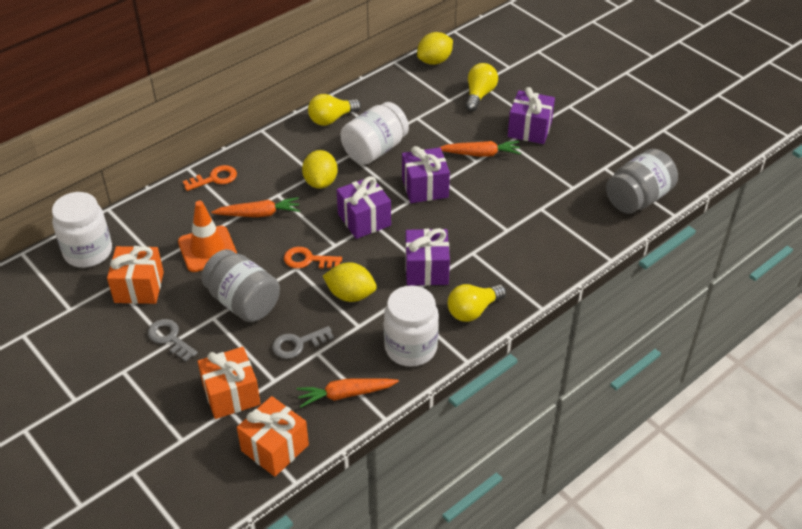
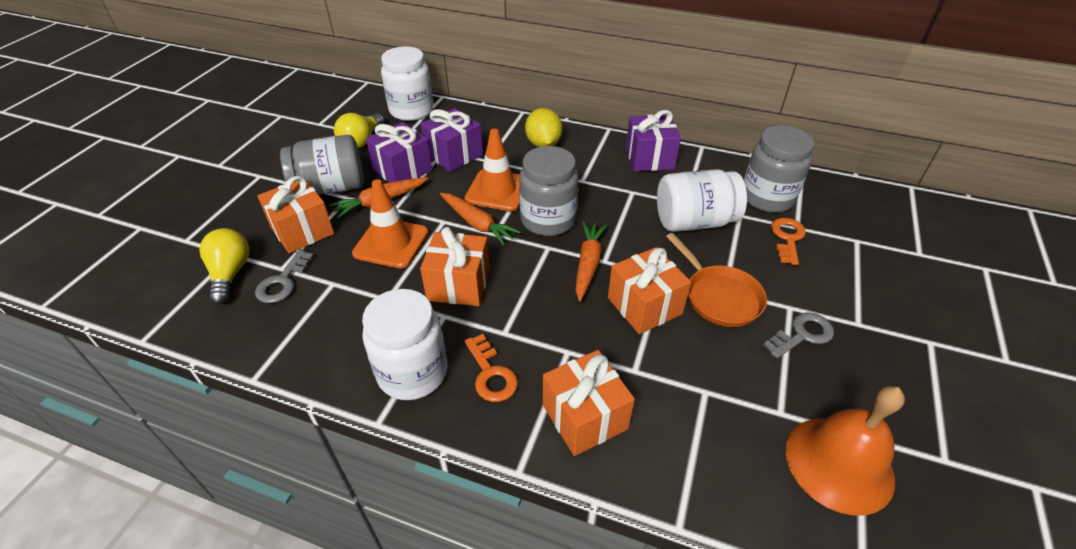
grey jar: 2 -> 3
orange bell: 0 -> 1
orange gift: 3 -> 4
orange pan: 0 -> 1
orange traffic cone: 1 -> 2
purple gift: 4 -> 3
yellow lemon: 3 -> 1
yellow light bulb: 3 -> 2

